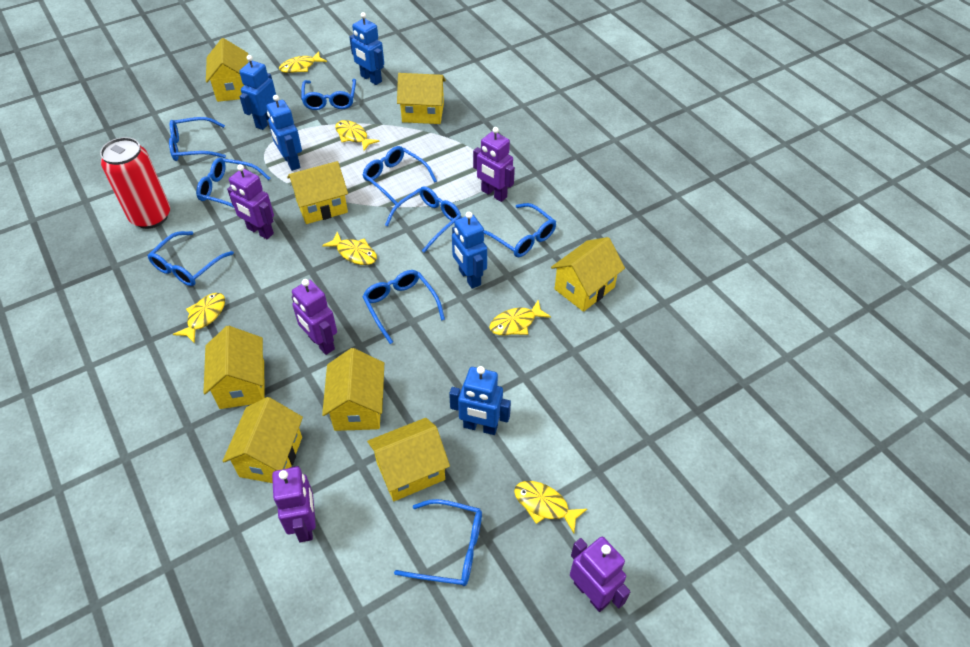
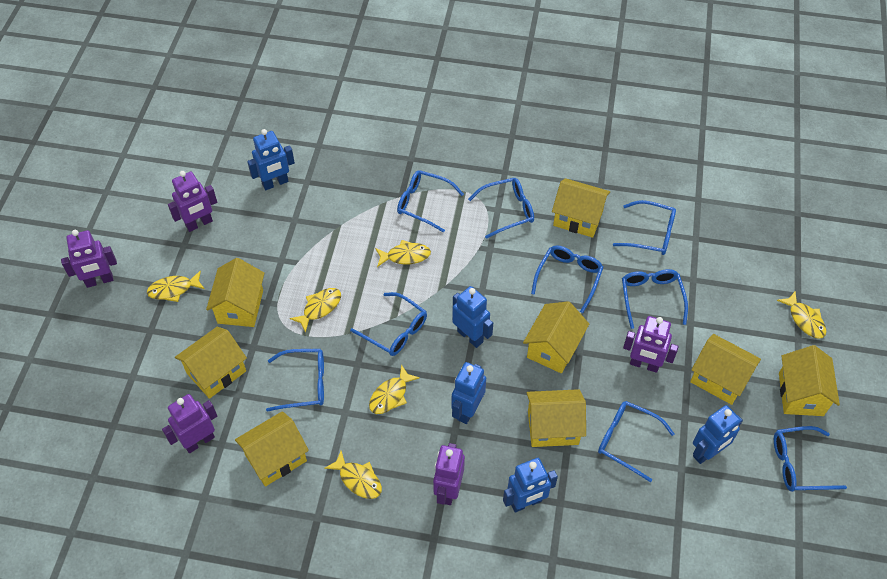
red can: 1 -> 0

